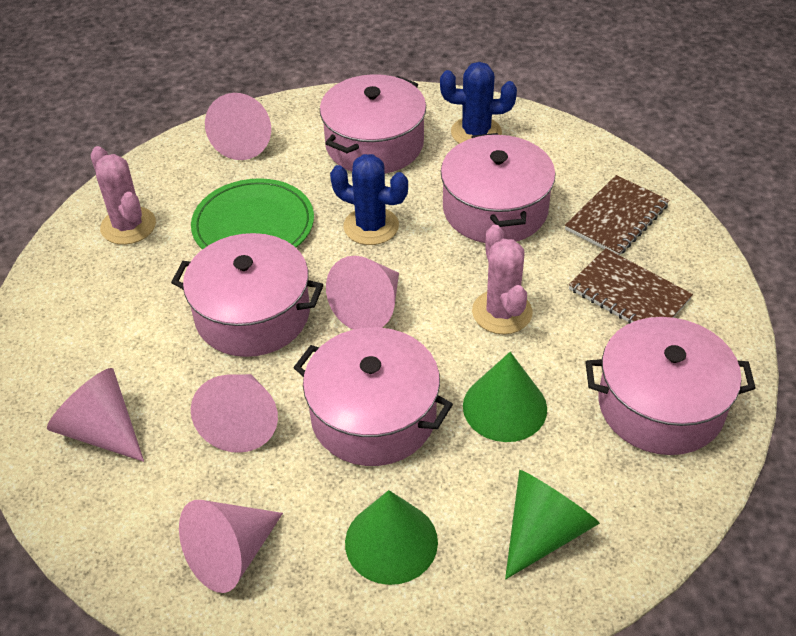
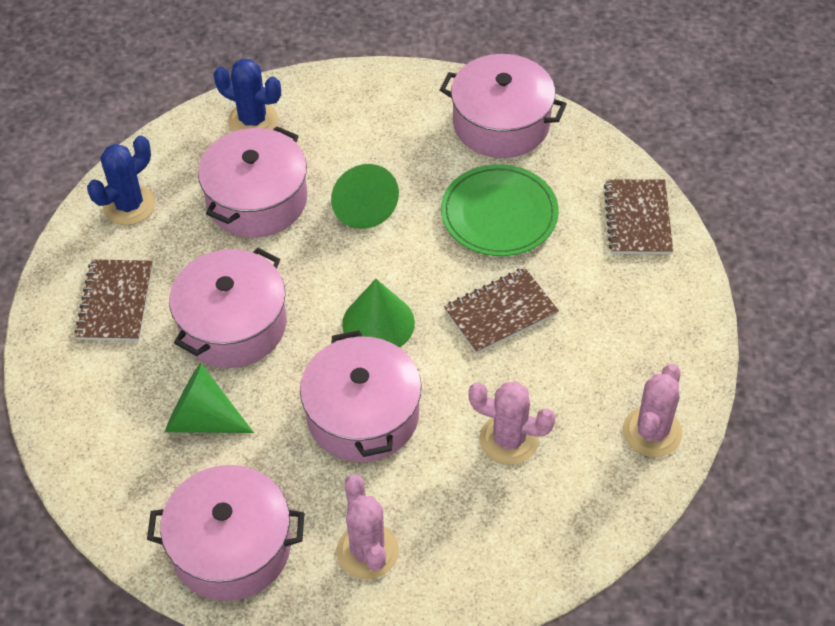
brown notebook: 2 -> 3
pink cactus: 2 -> 3
pink cone: 5 -> 0

